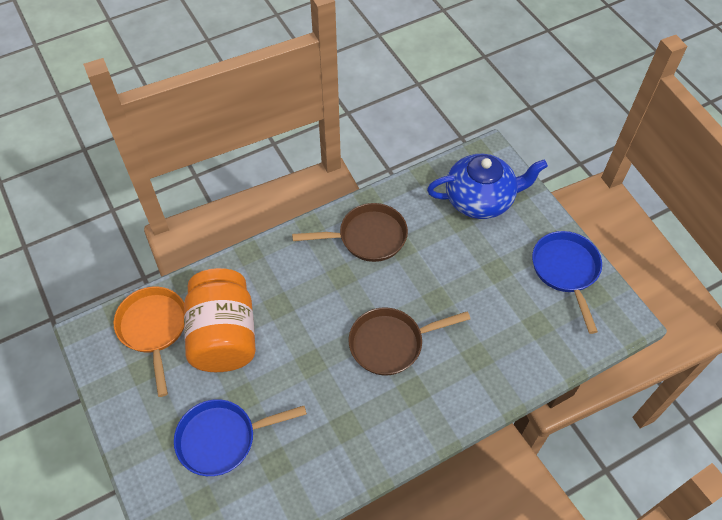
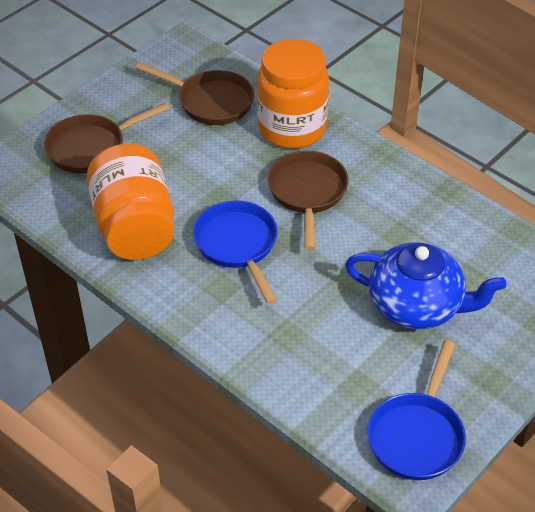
brown pan: 2 -> 3
orange jar: 1 -> 2
orange pan: 1 -> 0

